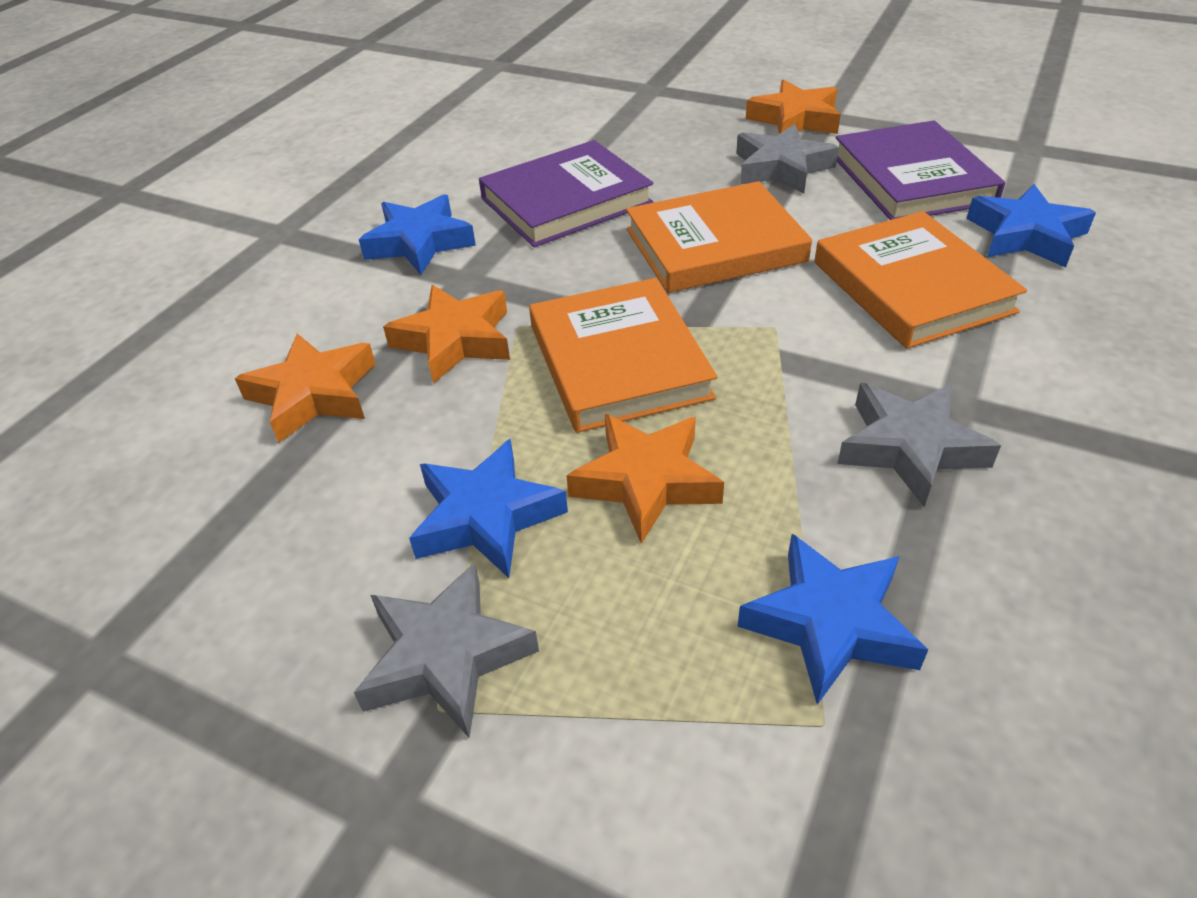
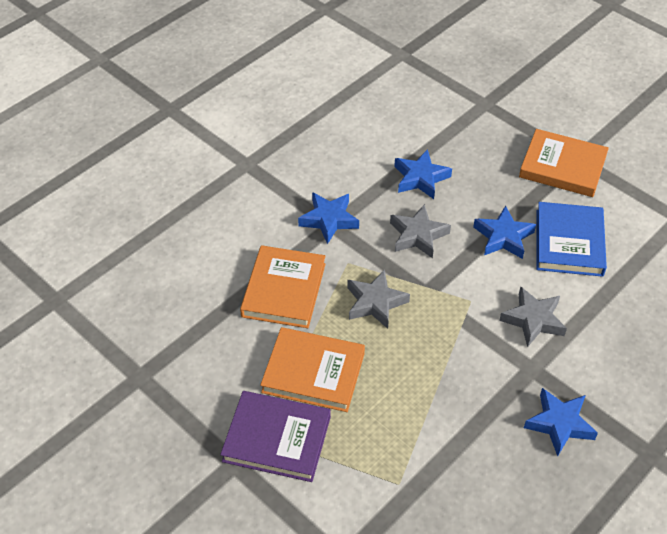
blue book: 0 -> 1
orange star: 4 -> 0
purple book: 2 -> 1

